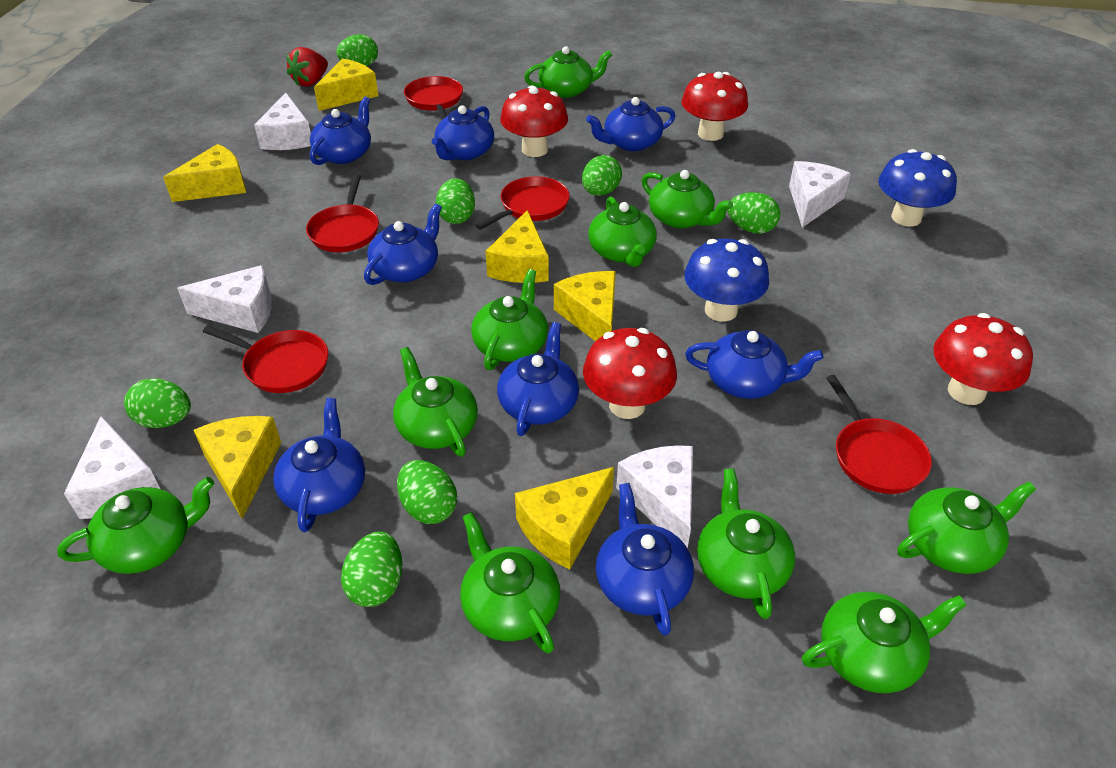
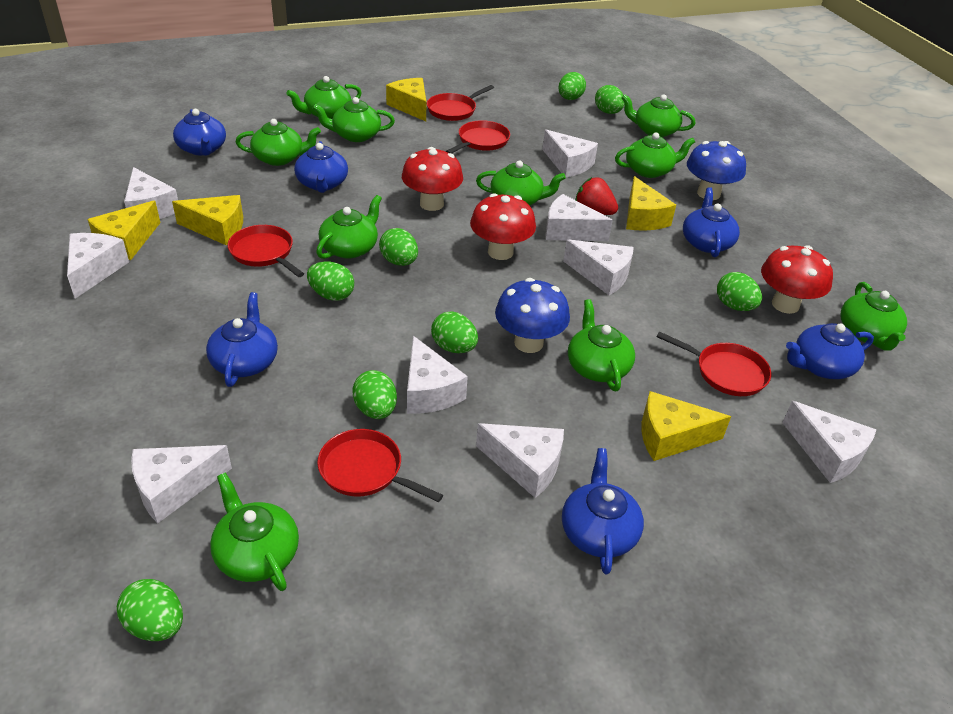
blue teapot: 8 -> 6
green egg: 7 -> 8
red mushroom: 4 -> 3
white cheese: 5 -> 9
yellow cheese: 6 -> 5

